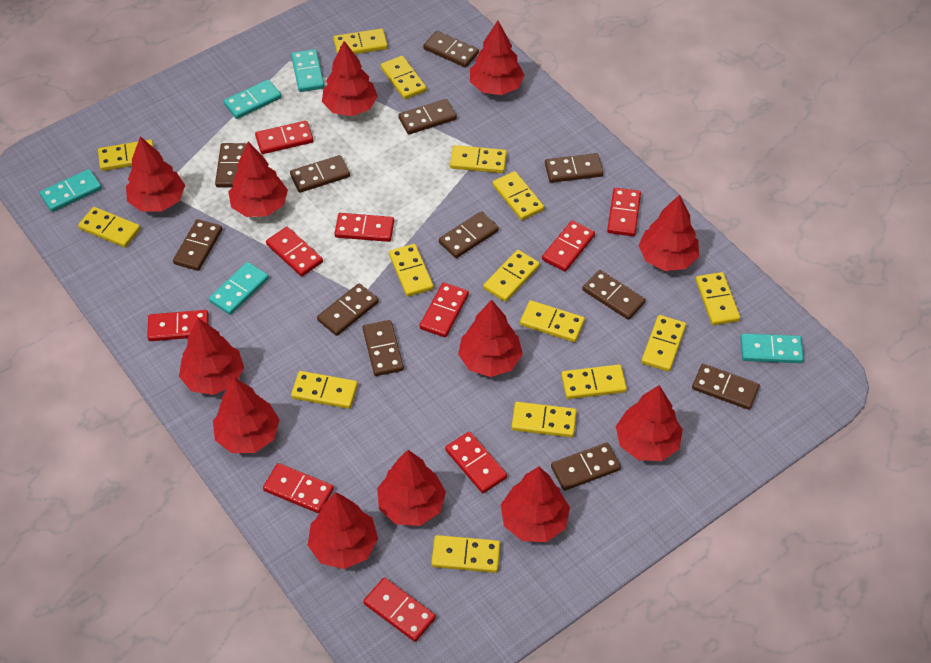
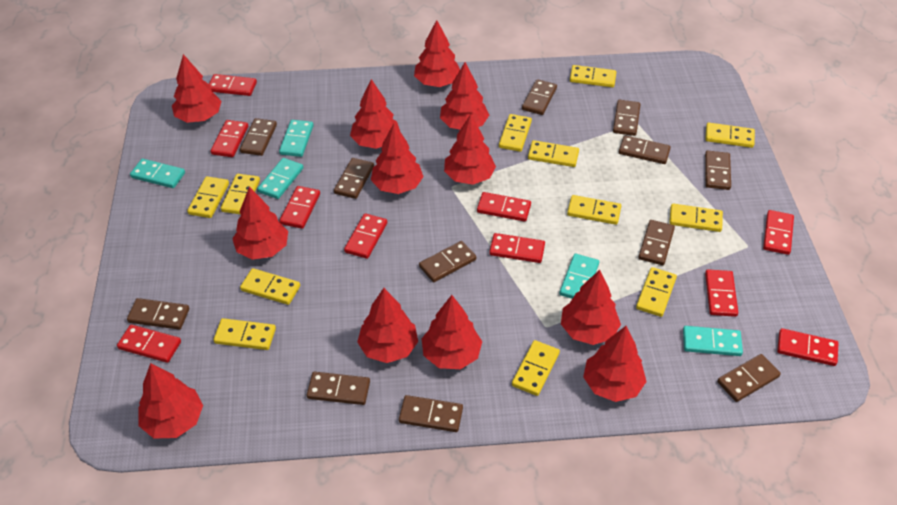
yellow domino: 15 -> 12

